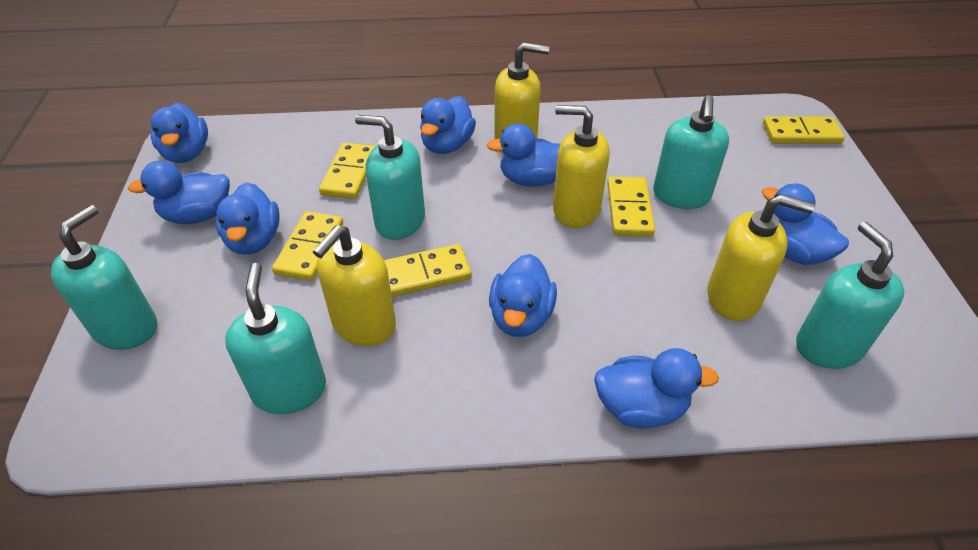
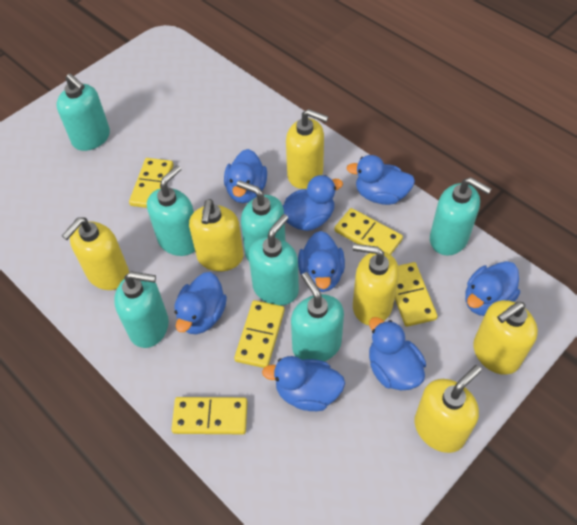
turquoise soap dispenser: 5 -> 7
yellow soap dispenser: 4 -> 6

